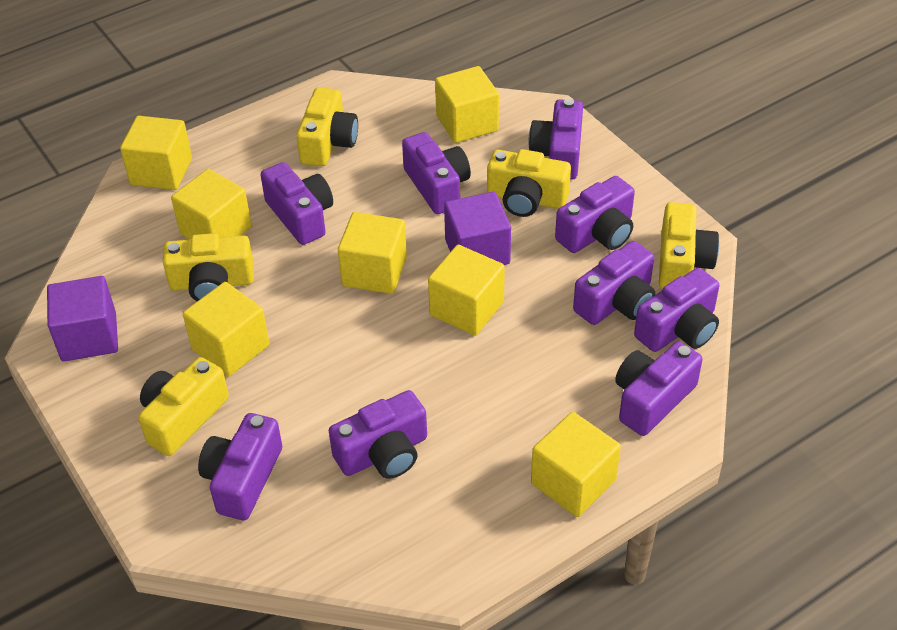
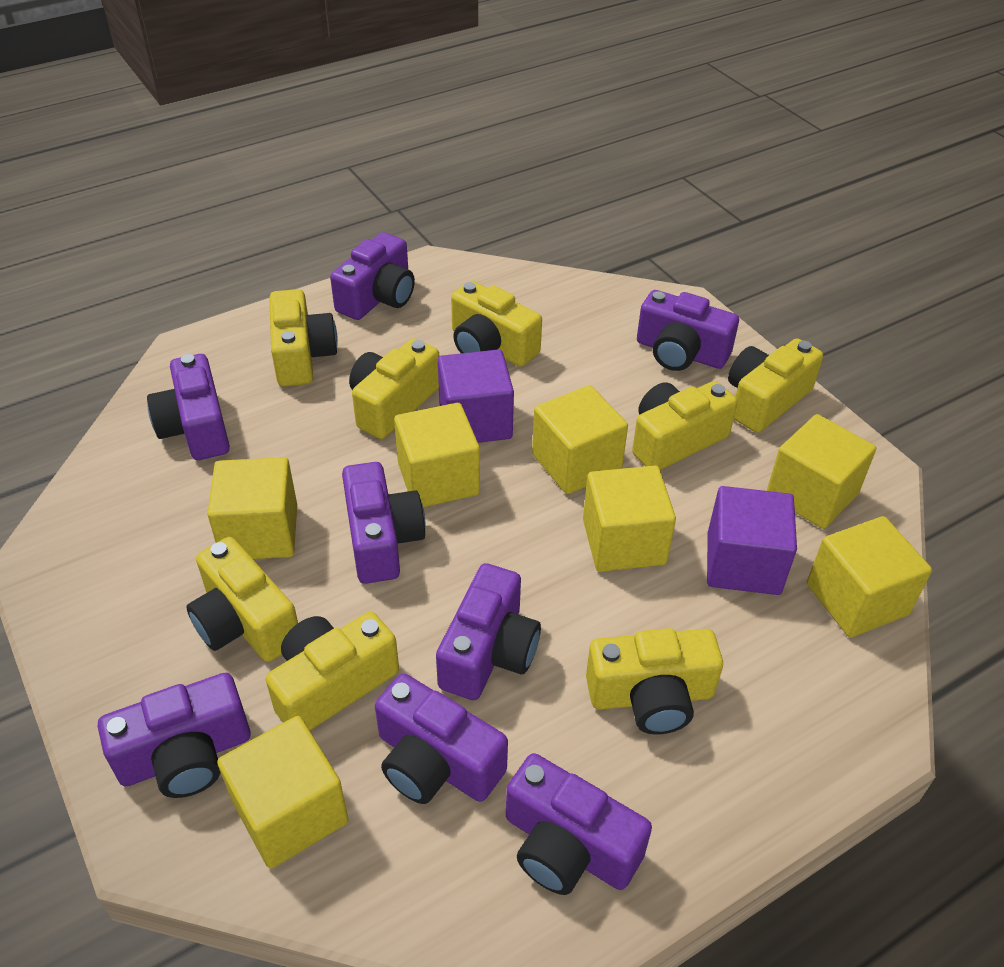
purple camera: 9 -> 8
yellow camera: 5 -> 8

